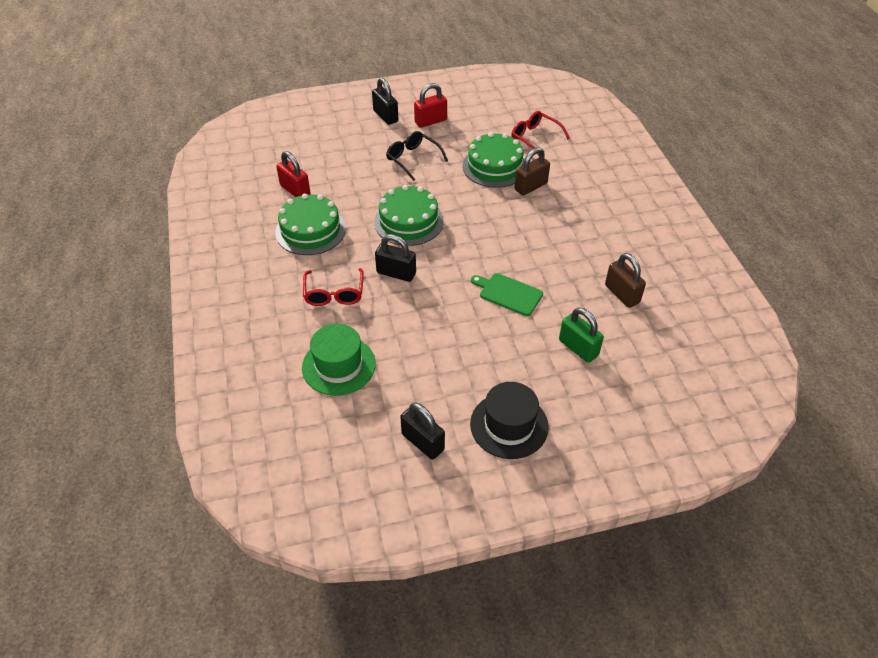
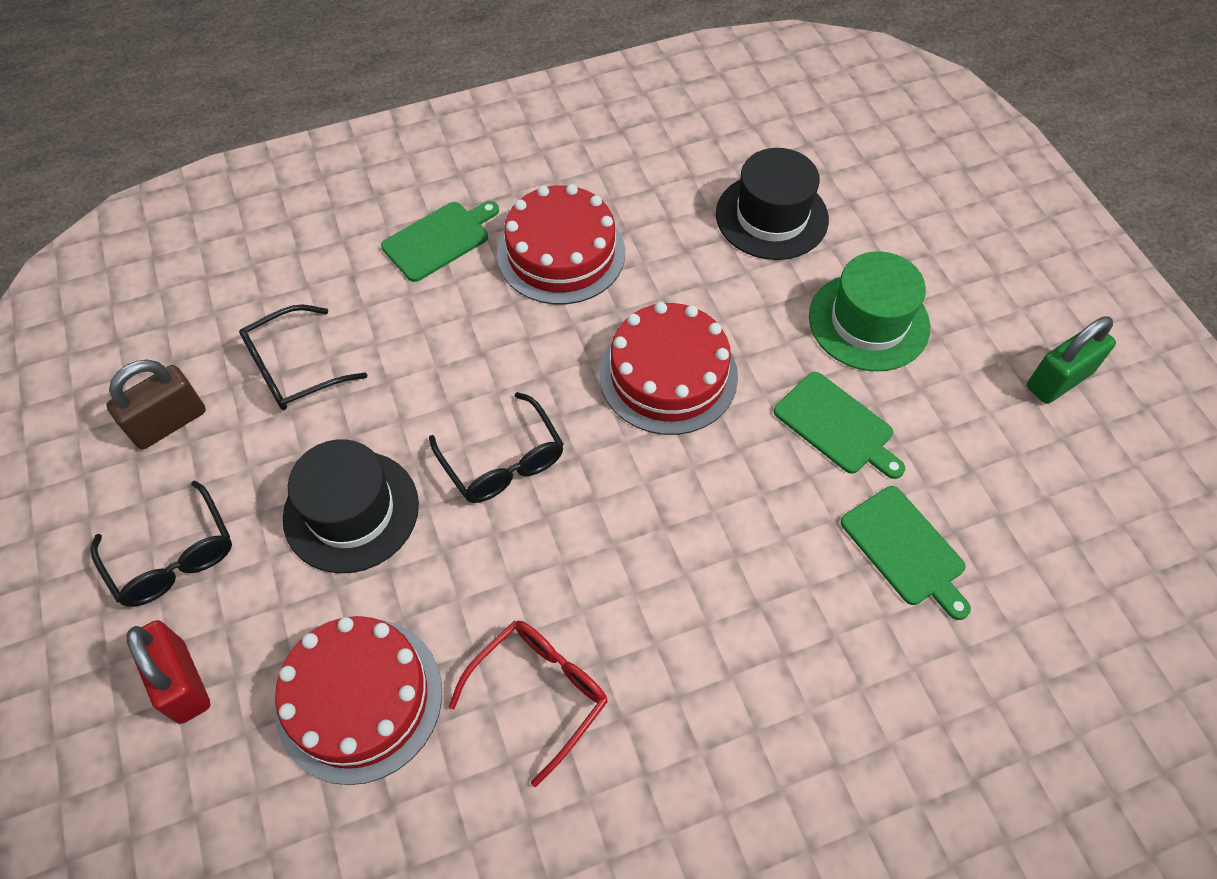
black glasses: 1 -> 3
black hat: 1 -> 2
black padlock: 3 -> 0
brown padlock: 2 -> 1
green cake: 3 -> 0
green cutting board: 1 -> 3
red cake: 0 -> 3
red glasses: 2 -> 1
red padlock: 2 -> 1

